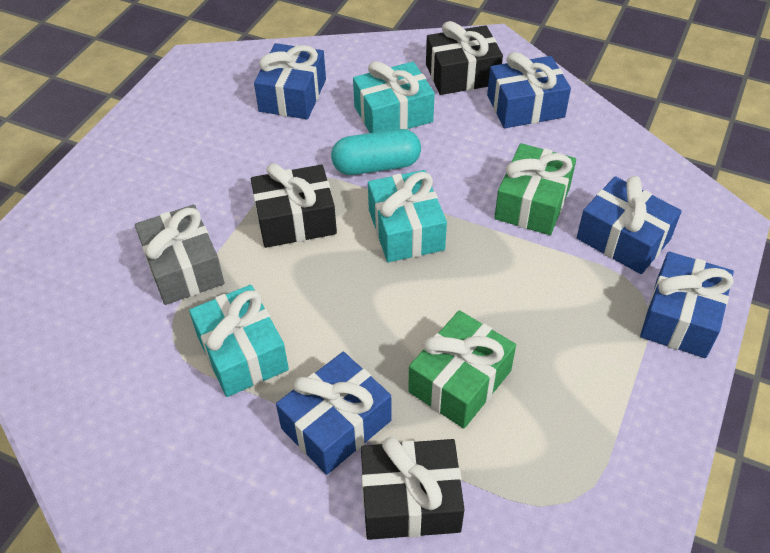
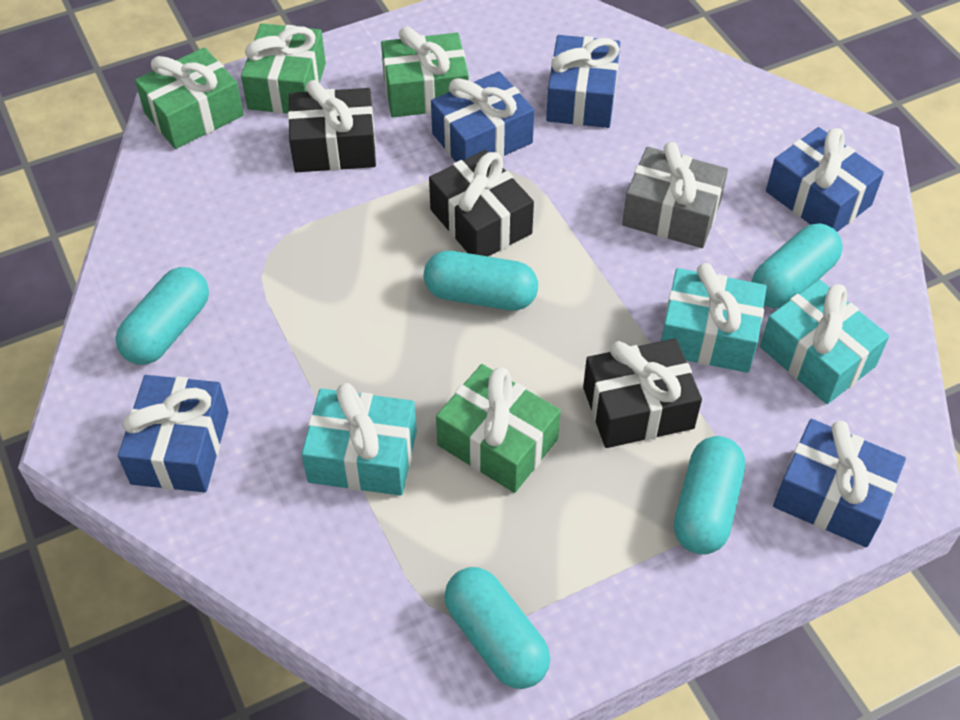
green gift: 2 -> 4
turquoise capsule: 1 -> 5

